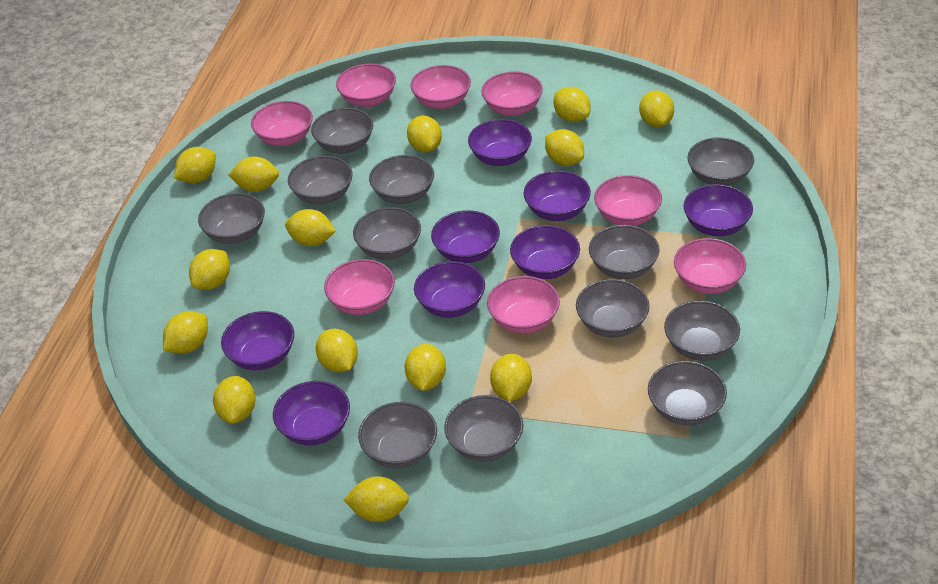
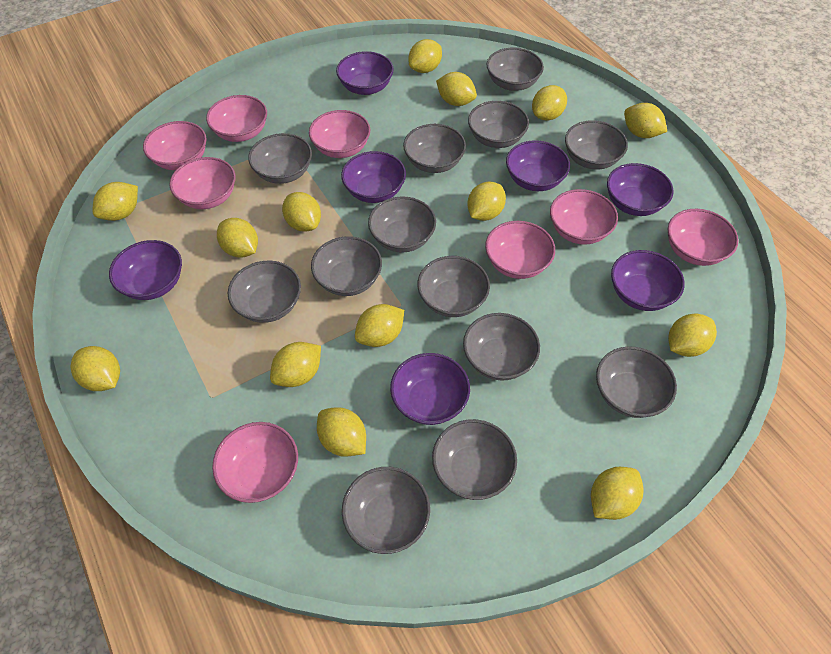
grey bowl: 12 -> 13
purple bowl: 8 -> 7

